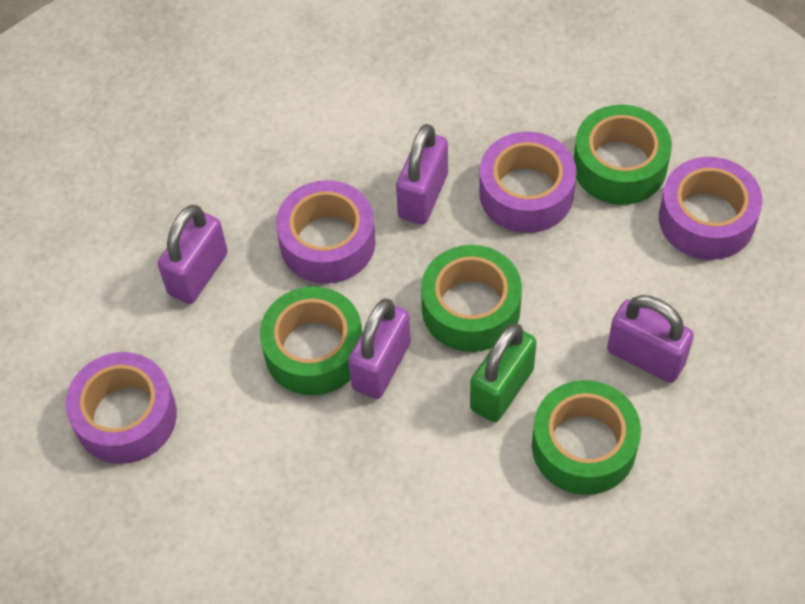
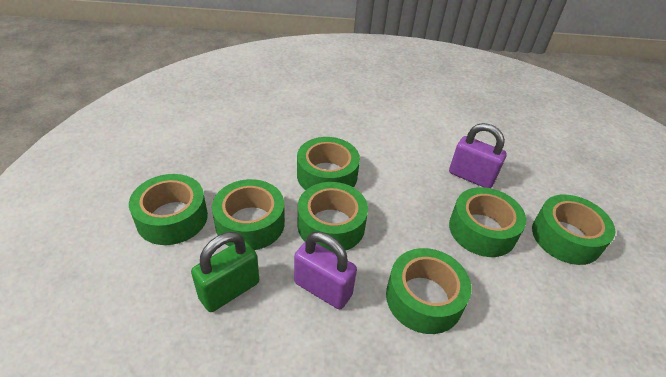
green tape: 4 -> 7
purple padlock: 4 -> 2
purple tape: 4 -> 0

